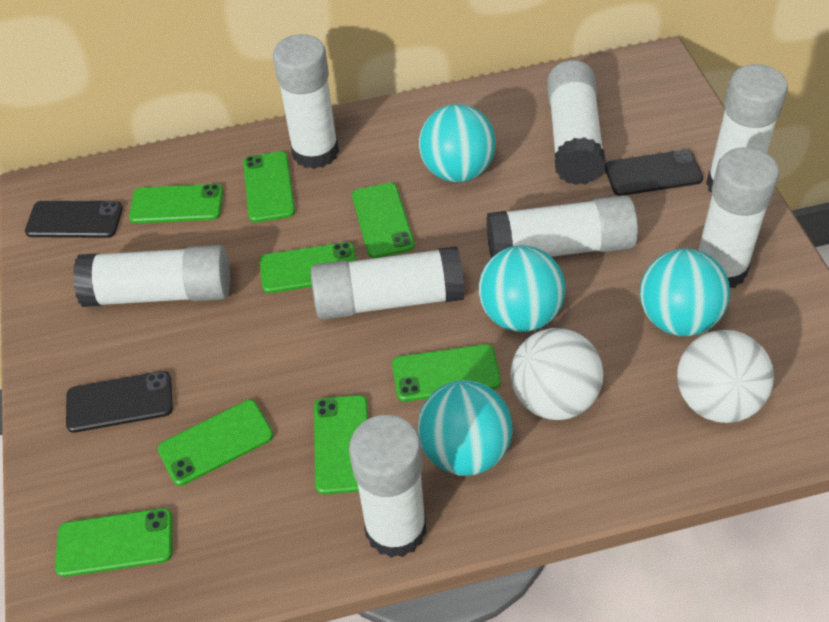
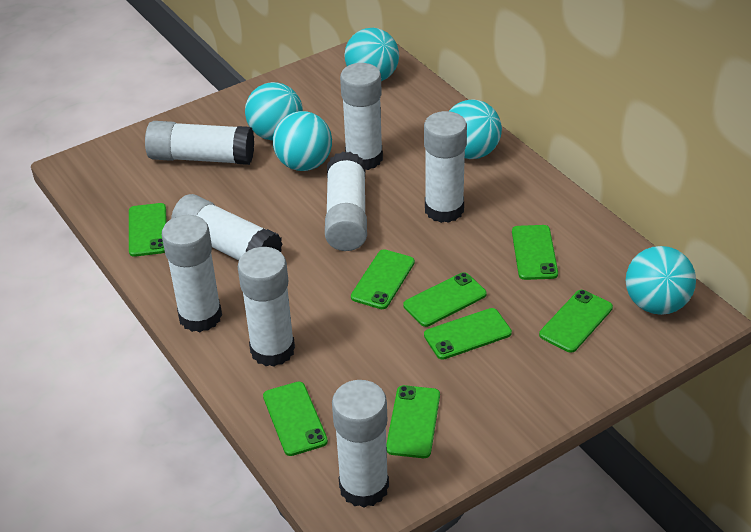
black phone: 3 -> 0
turquoise ball: 4 -> 5
white ball: 2 -> 0

